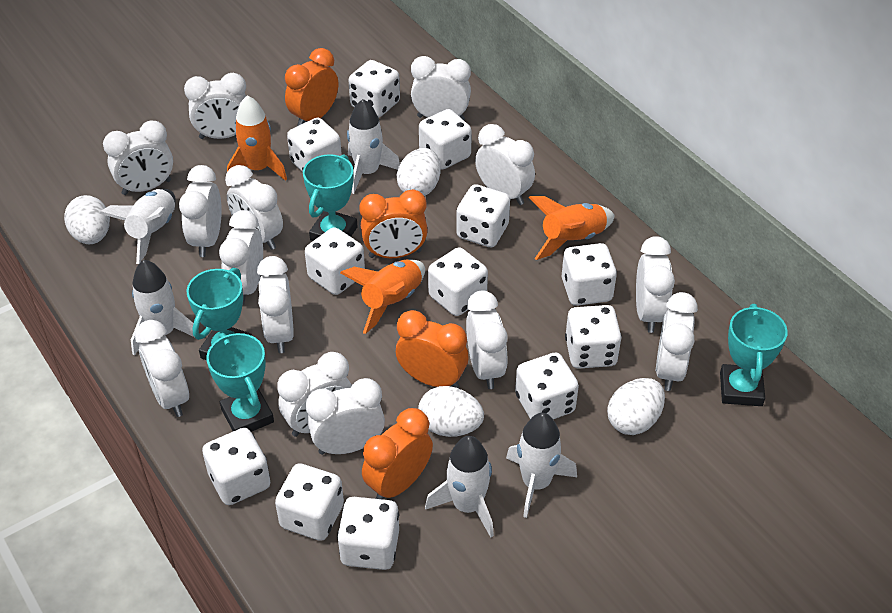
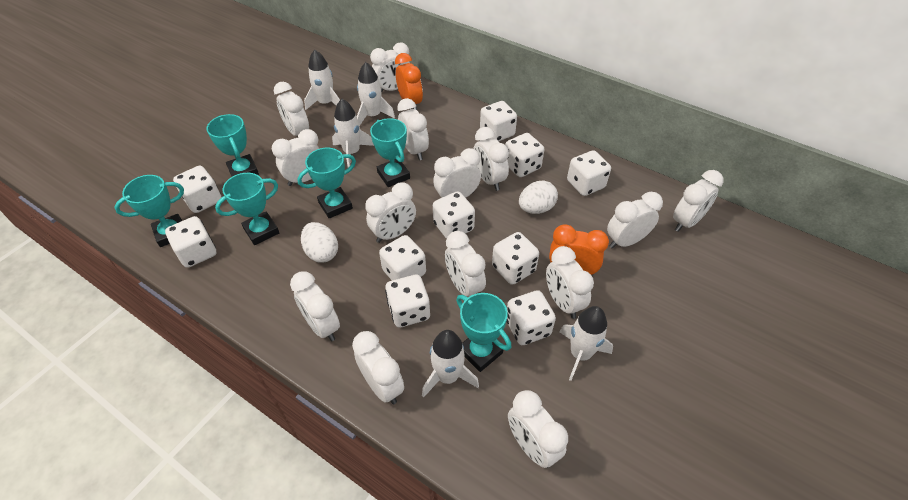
orange clock: 4 -> 2
orange rocket: 3 -> 0
turquoise trophy: 4 -> 6
white dice: 12 -> 10
white egg: 4 -> 2

